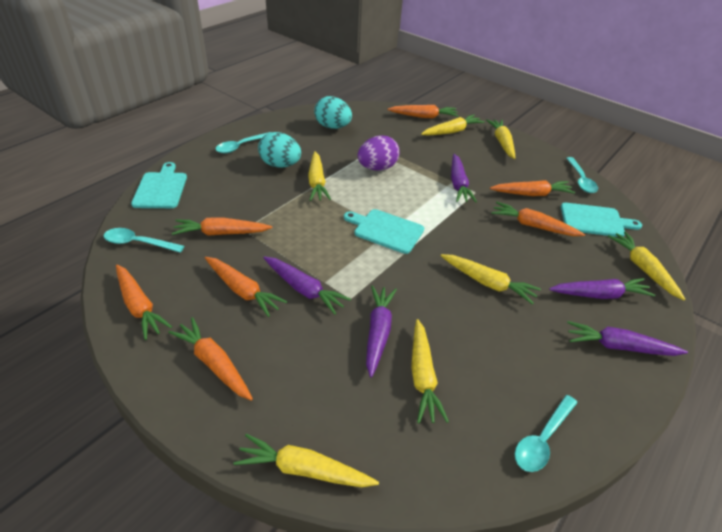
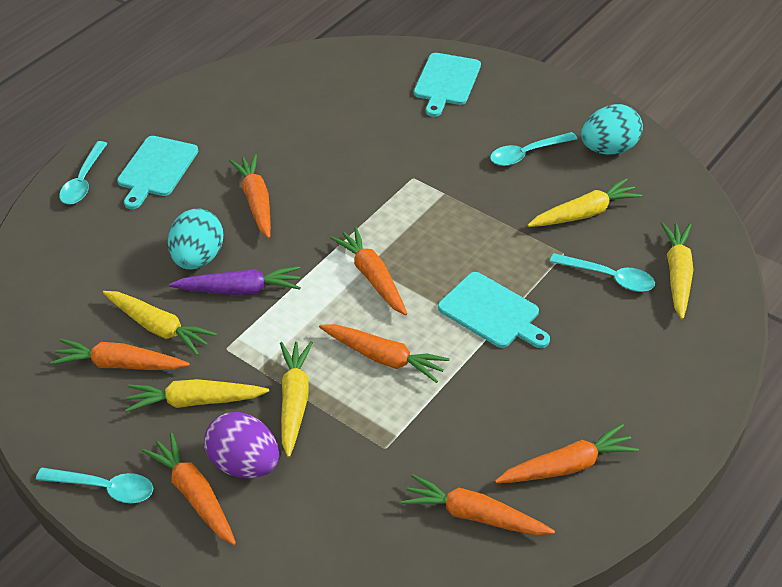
purple carrot: 5 -> 1
yellow carrot: 7 -> 5

